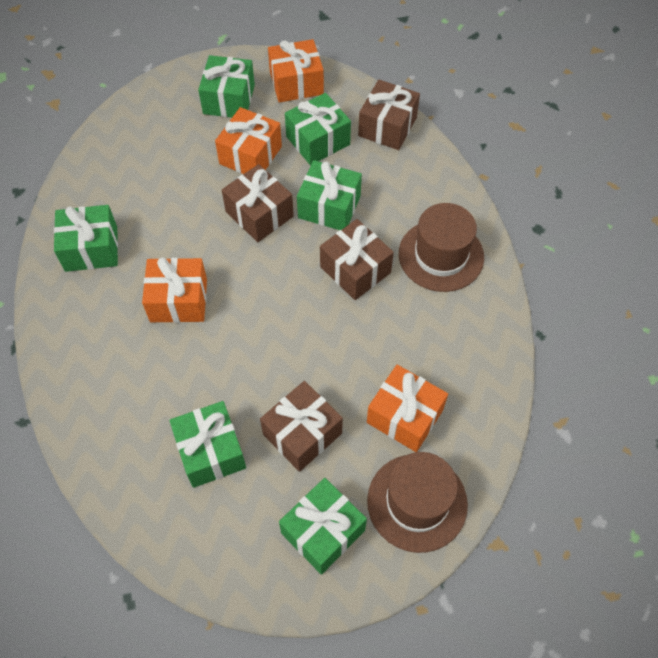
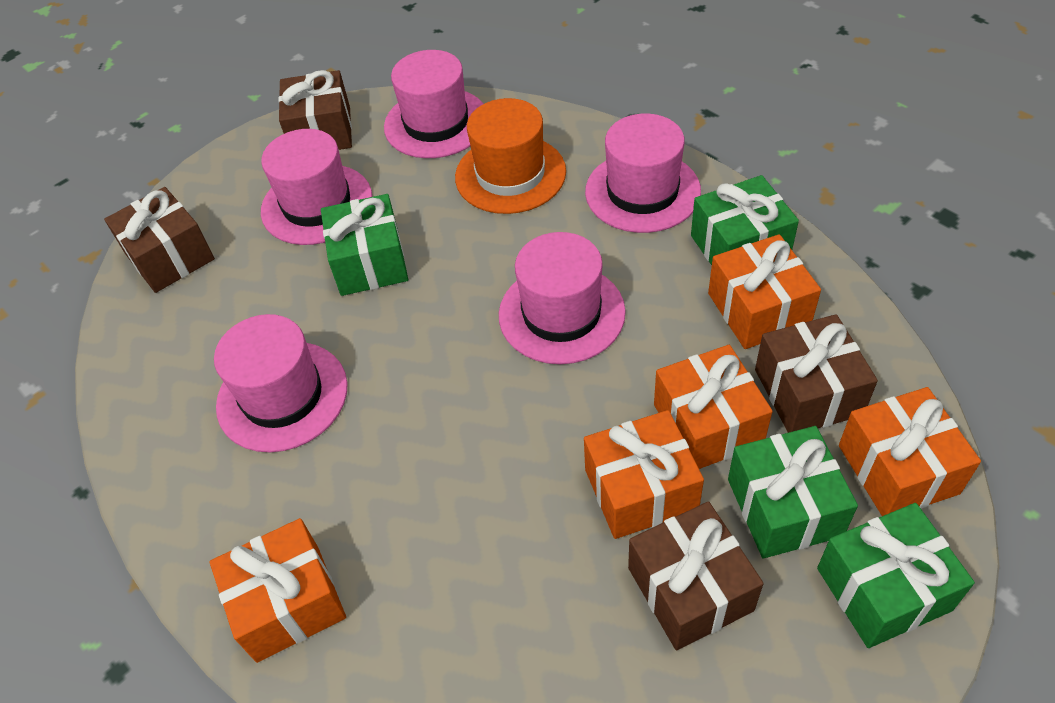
brown hat: 2 -> 0
green gift: 6 -> 4
orange gift: 4 -> 5
orange hat: 0 -> 1
pink hat: 0 -> 5

